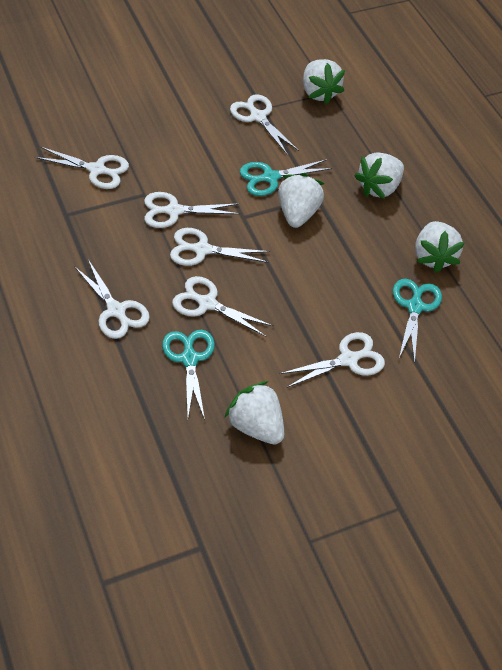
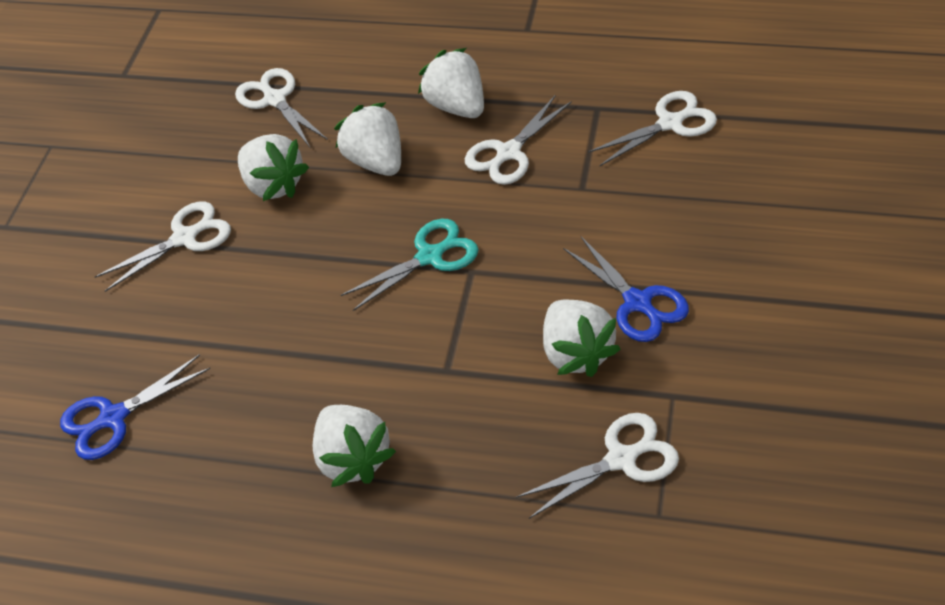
blue scissors: 0 -> 2
turquoise scissors: 3 -> 1
white scissors: 7 -> 5

